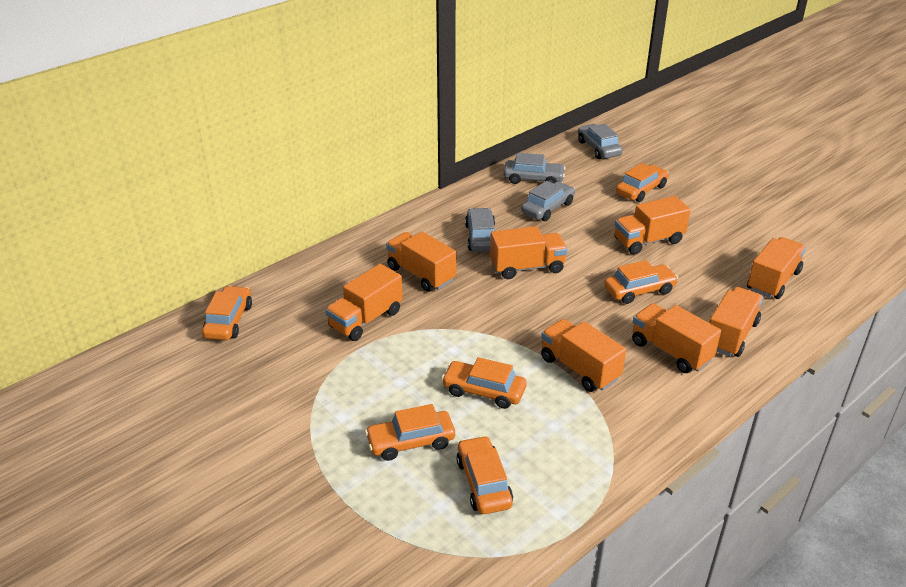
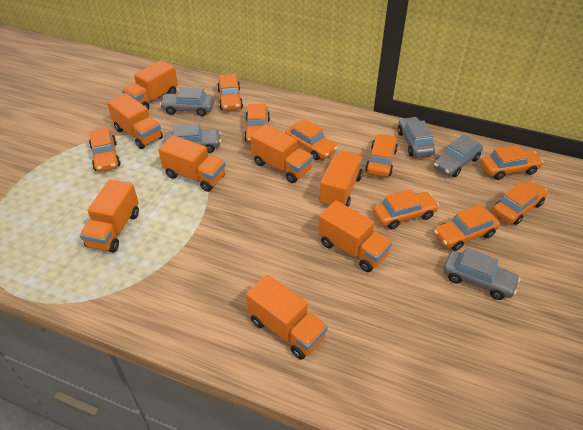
grey car: 4 -> 5
orange car: 6 -> 9

